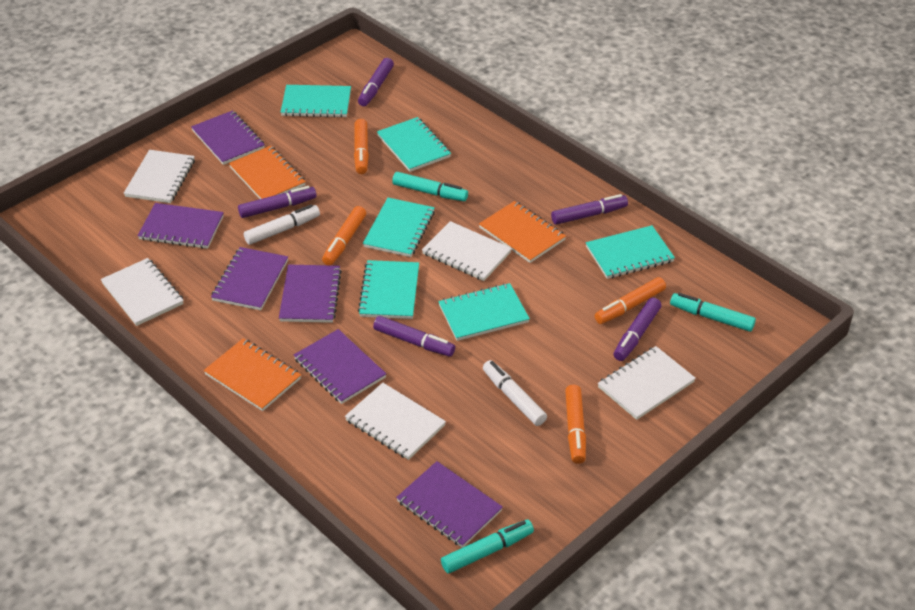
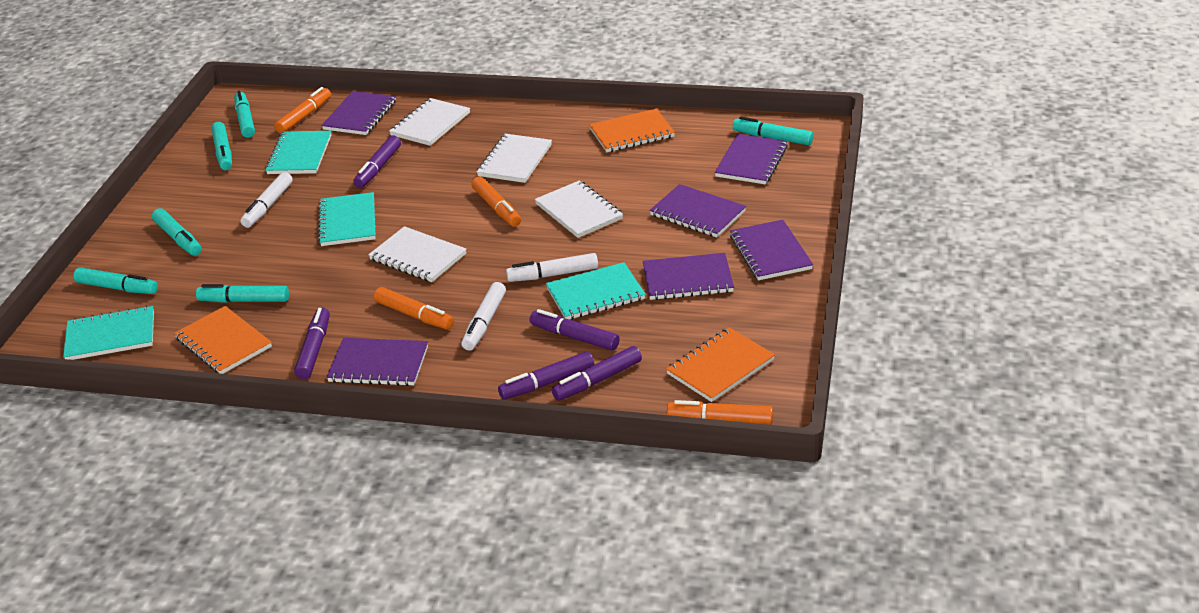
turquoise marker: 3 -> 6
turquoise notebook: 6 -> 4
white marker: 2 -> 3
white notebook: 5 -> 4

